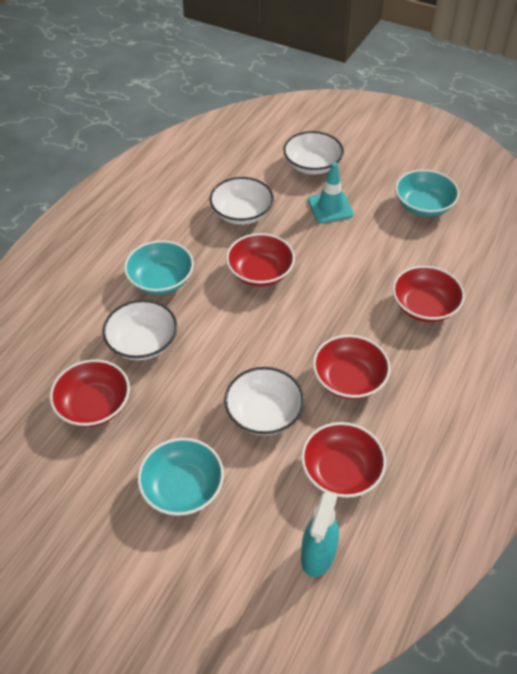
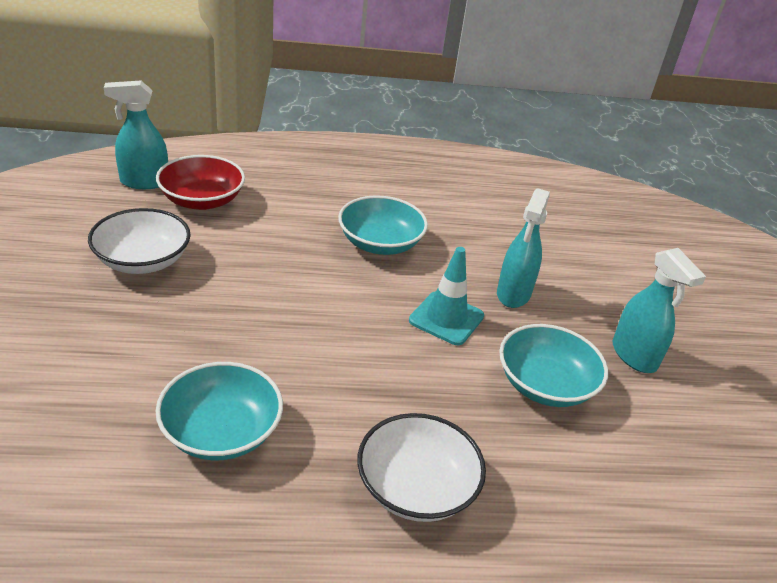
red bowl: 5 -> 1
turquoise spray bottle: 1 -> 3
white bowl: 4 -> 2

